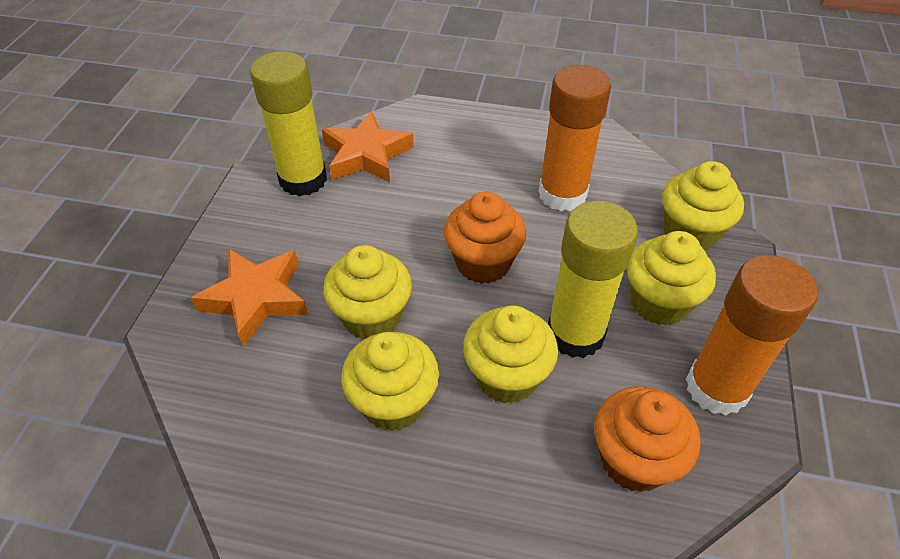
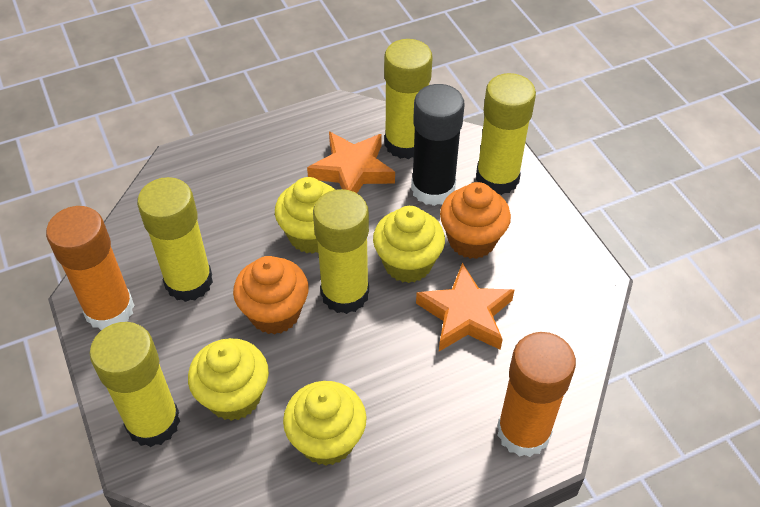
black glue stick: 0 -> 1
yellow cupcake: 5 -> 4
yellow glue stick: 2 -> 5

